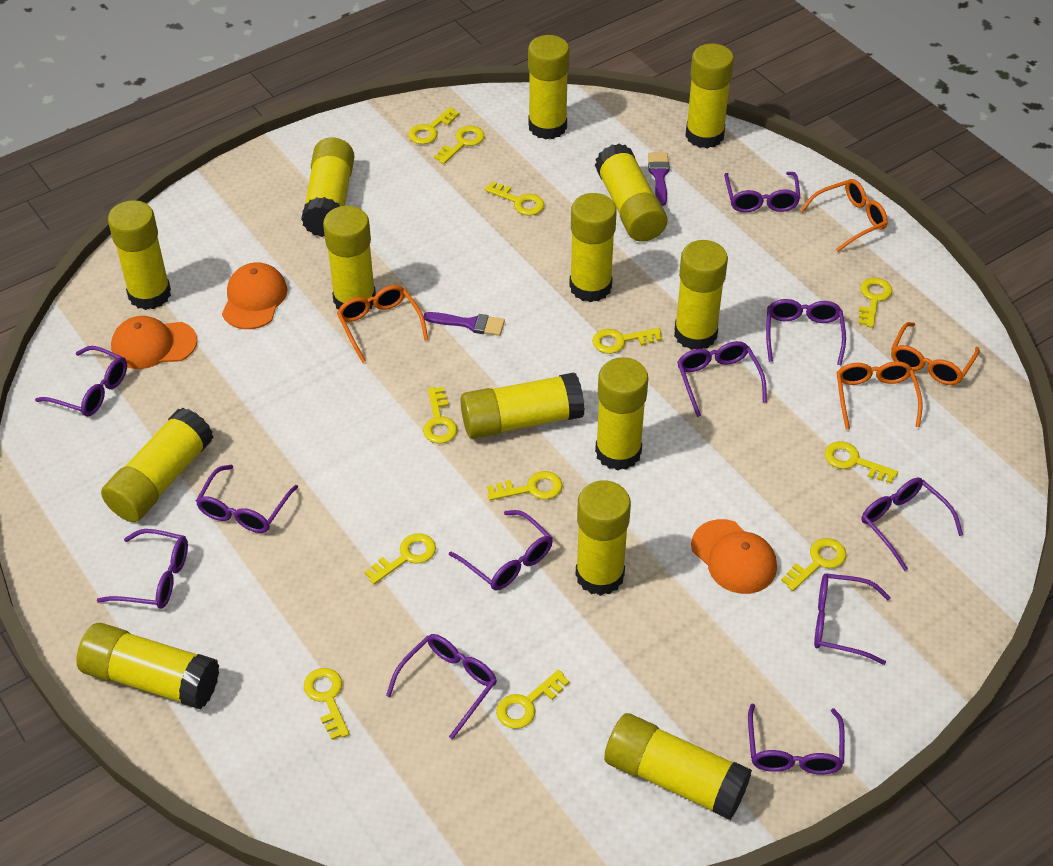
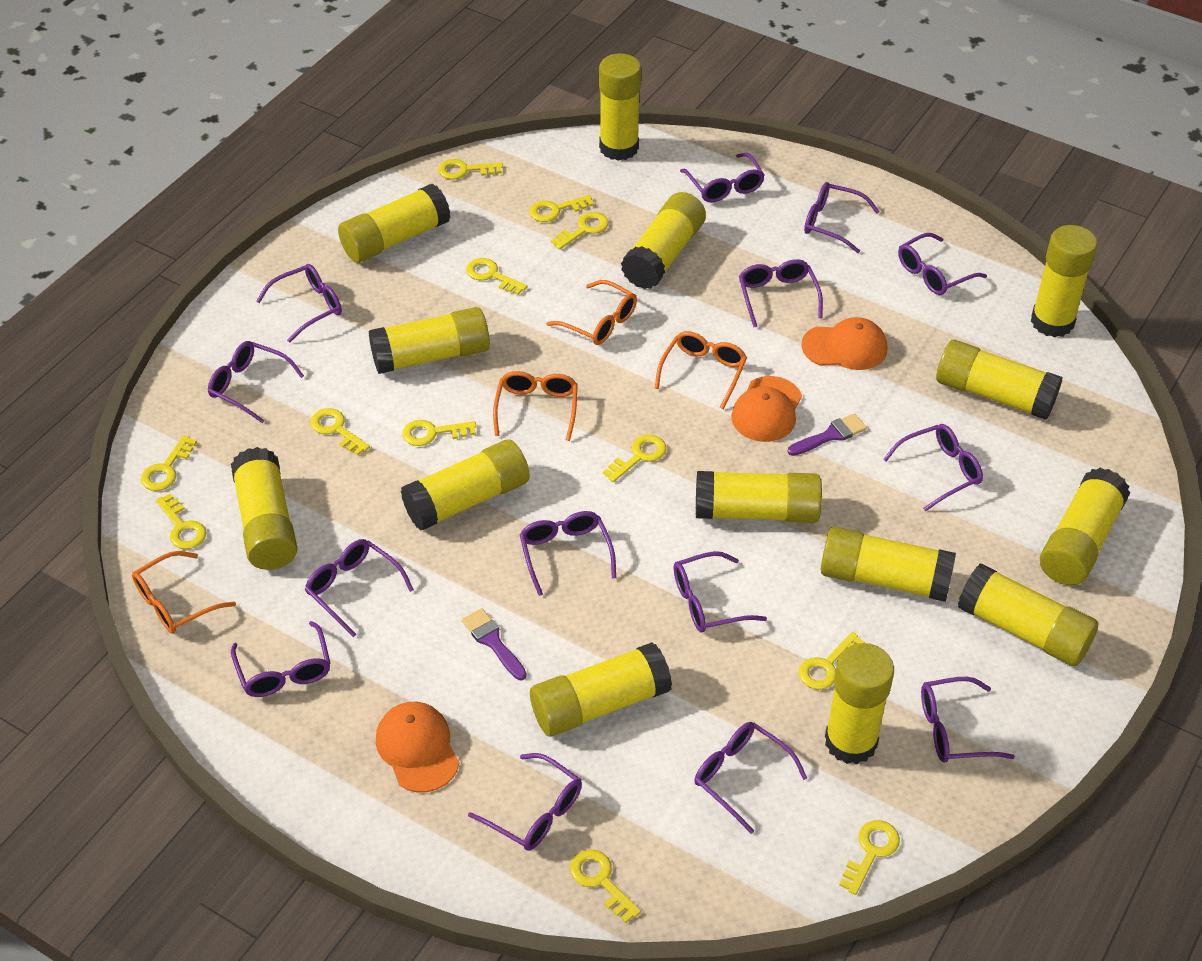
purple glasses: 11 -> 14

